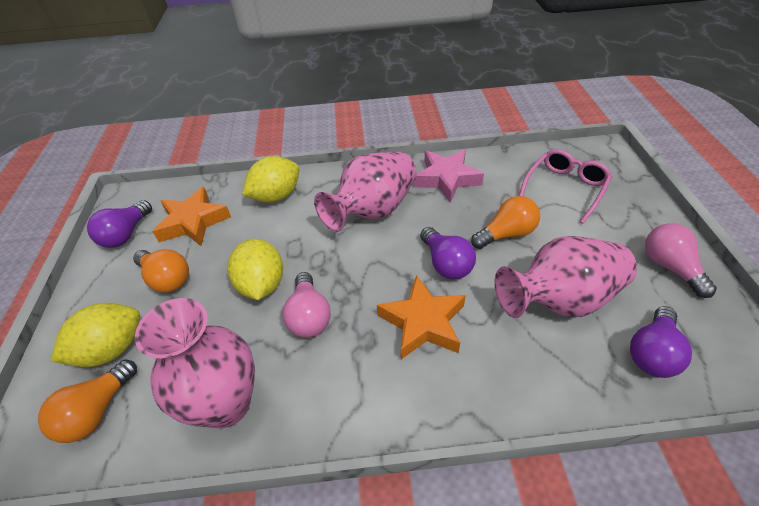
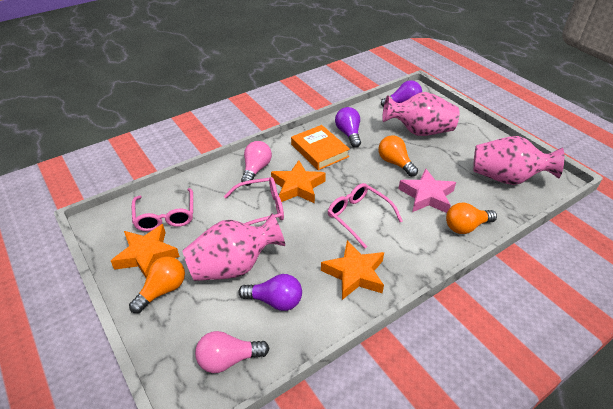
orange book: 0 -> 1
orange star: 2 -> 3
pink glasses: 1 -> 3
yellow lemon: 3 -> 0

